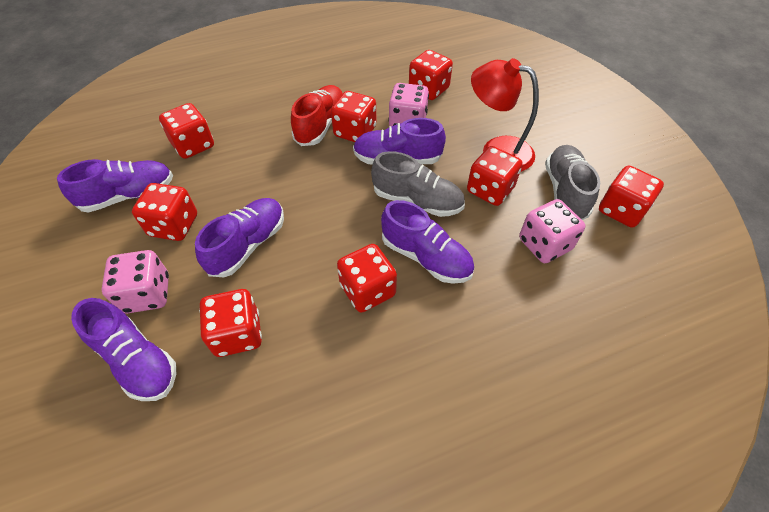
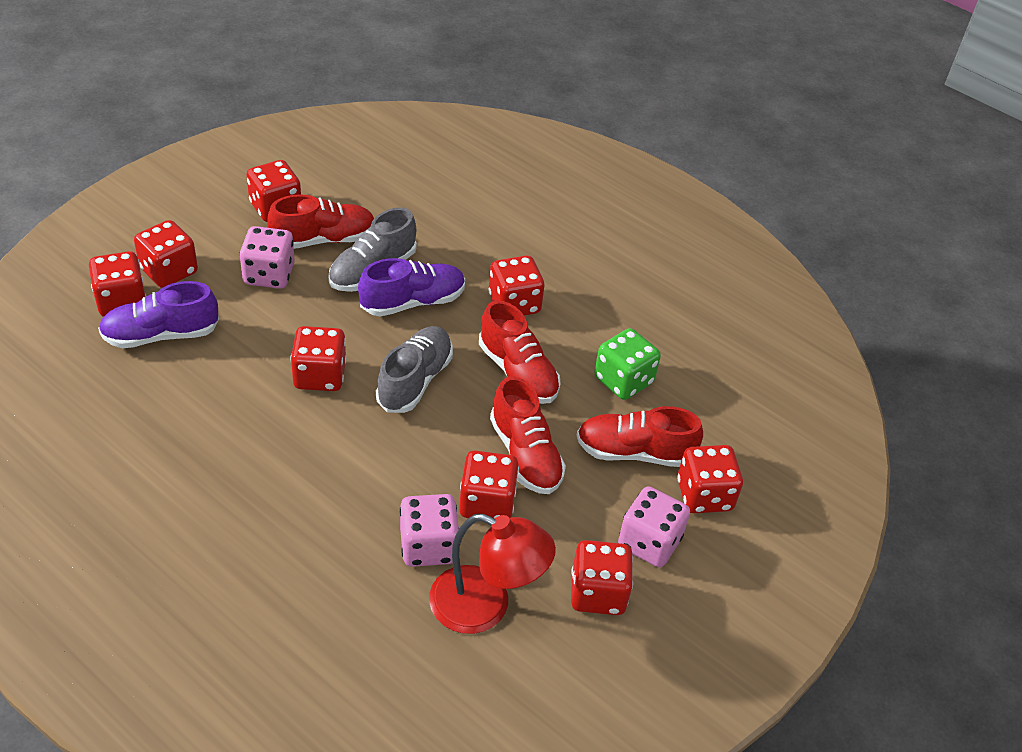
green dice: 0 -> 1
purple shoe: 5 -> 2
red shoe: 1 -> 4

